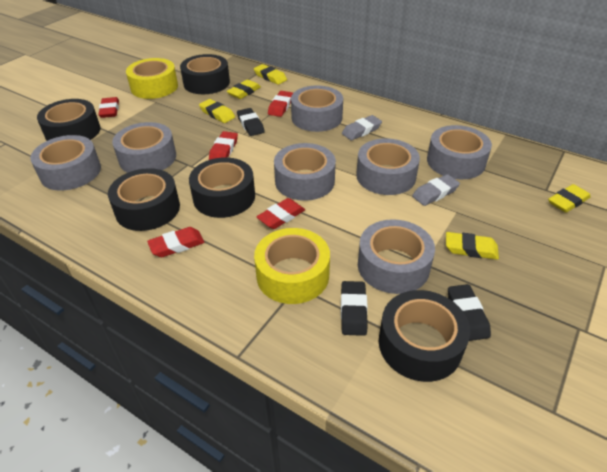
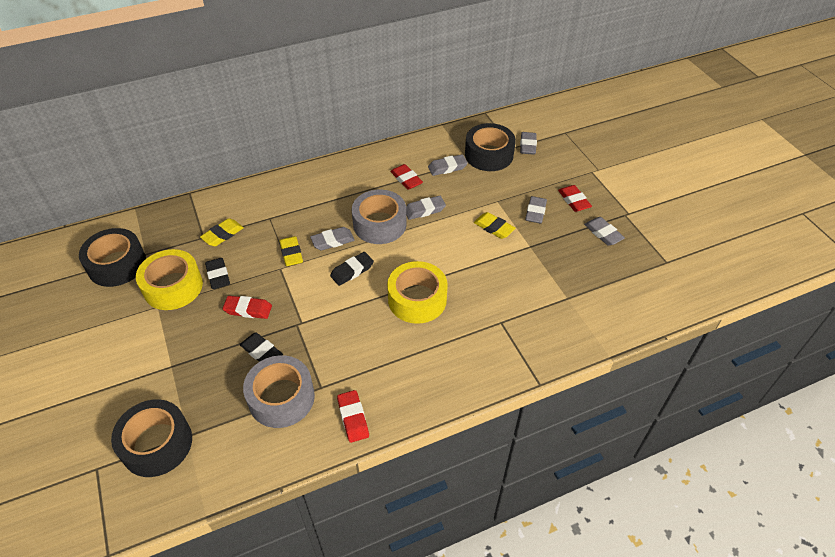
black tape: 5 -> 3
grey eraser: 2 -> 6
grey tape: 7 -> 2
red eraser: 5 -> 4
yellow eraser: 5 -> 3

